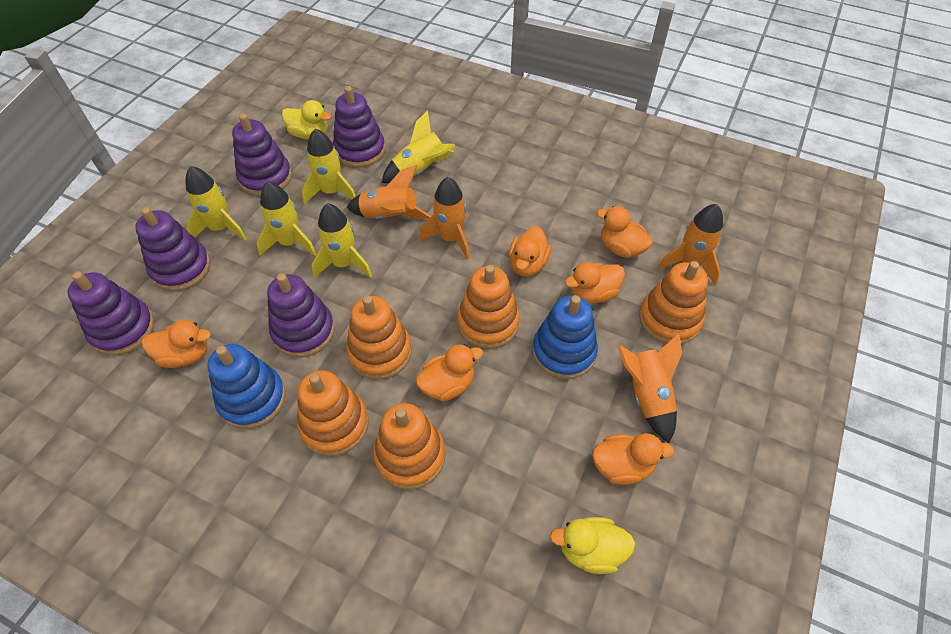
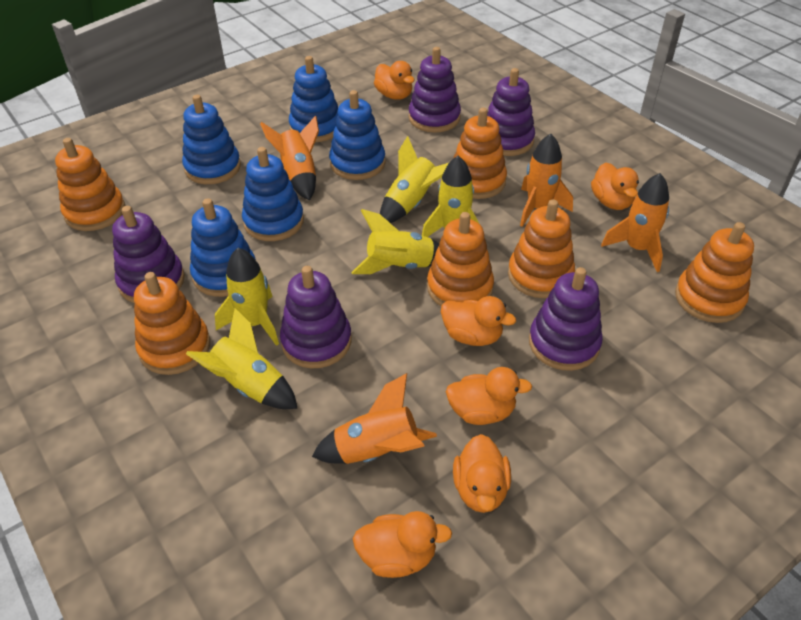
blue stacking toy: 2 -> 5
orange stacking toy: 5 -> 6
yellow duck: 2 -> 0

